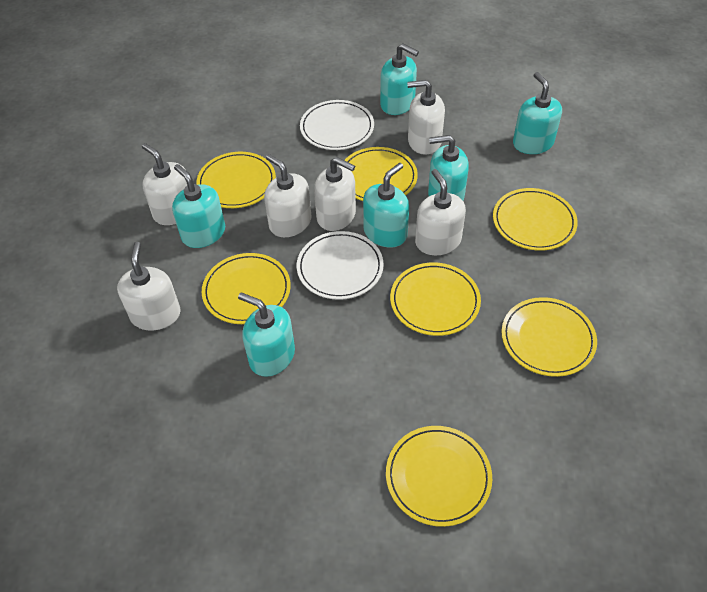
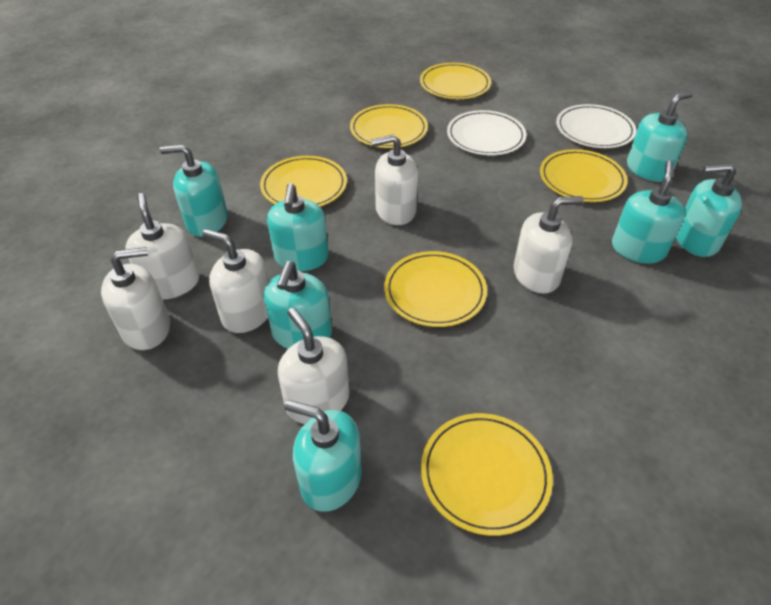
turquoise soap dispenser: 6 -> 7
yellow plate: 7 -> 6

